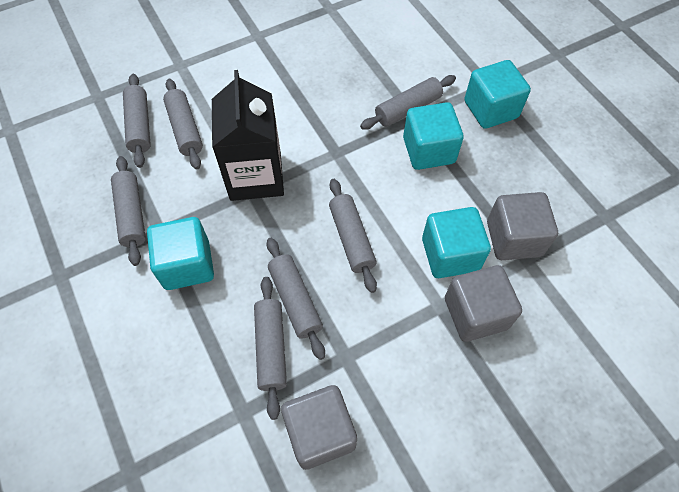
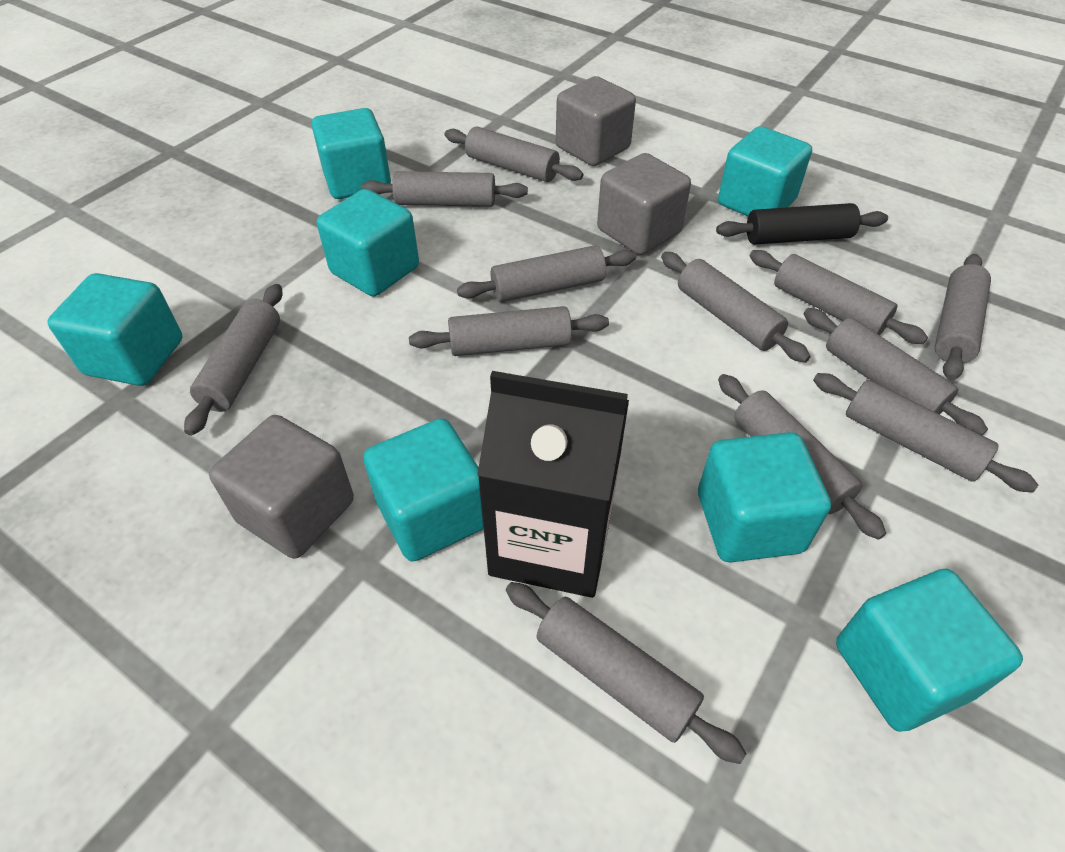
black rolling pin: 0 -> 1
grey rolling pin: 7 -> 12
turquoise cube: 4 -> 7

